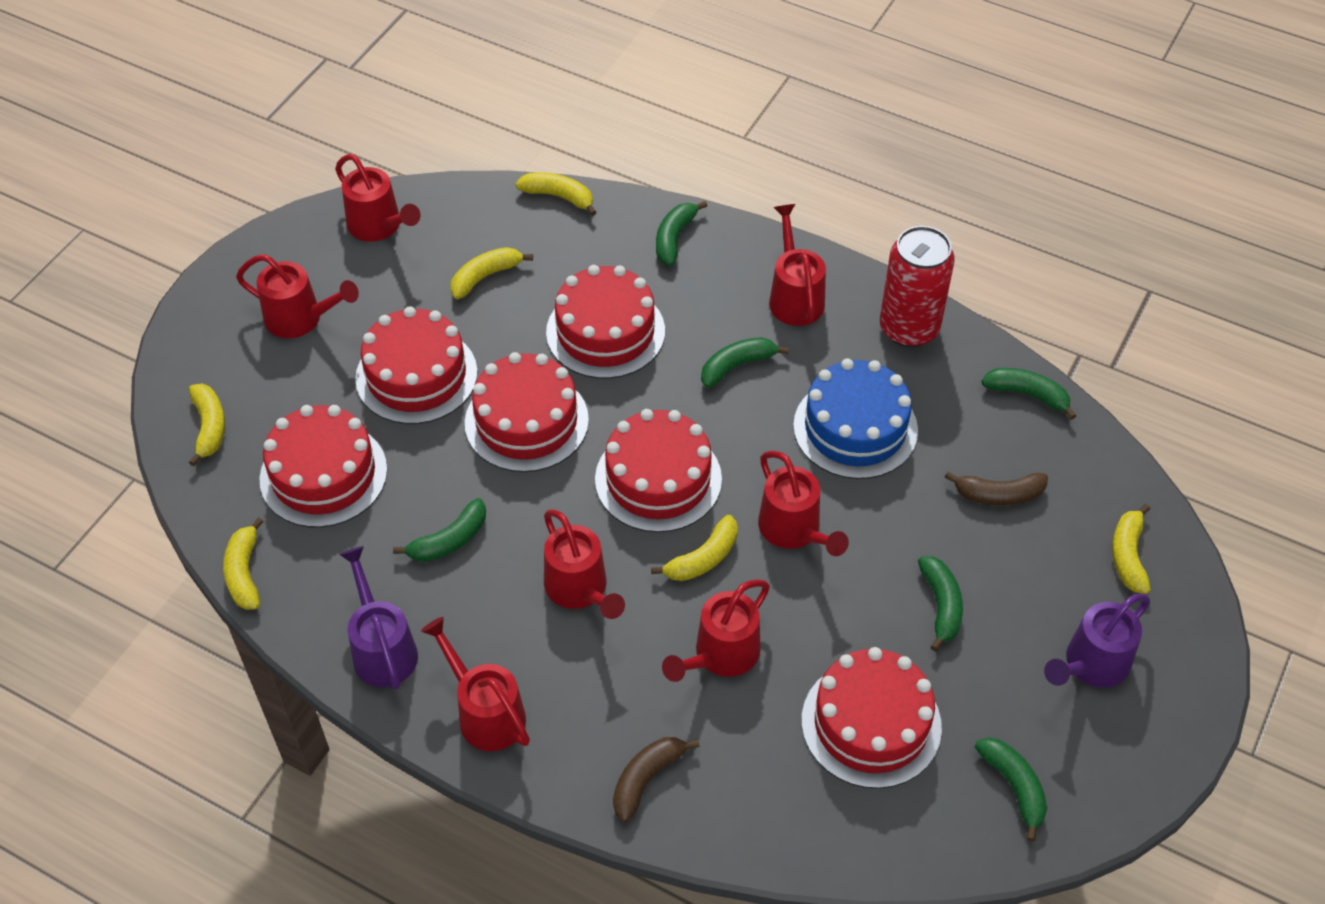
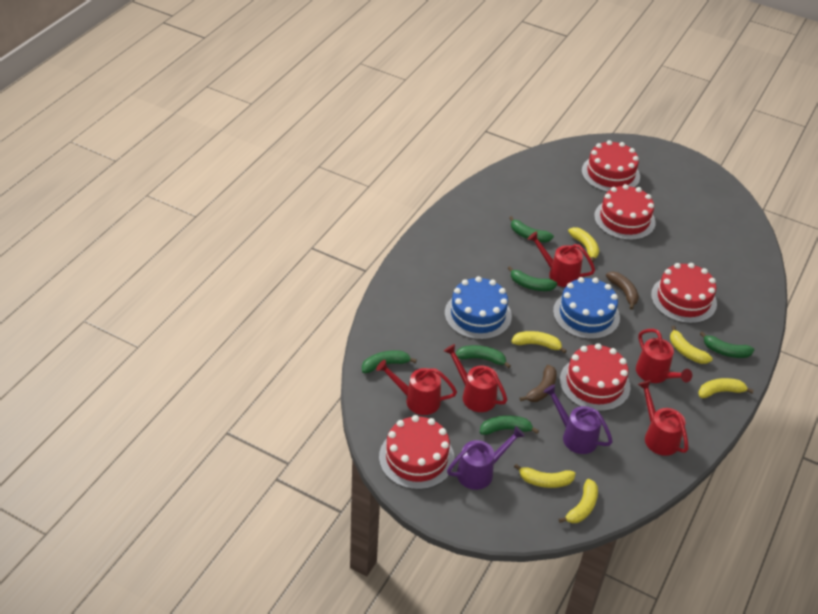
blue cake: 1 -> 2
red cake: 6 -> 5
red can: 1 -> 0
red watering can: 7 -> 5

